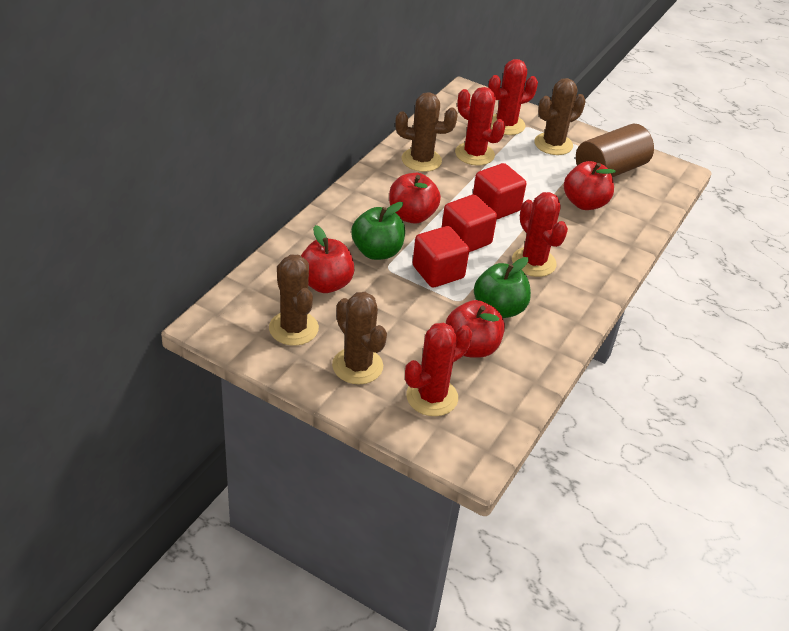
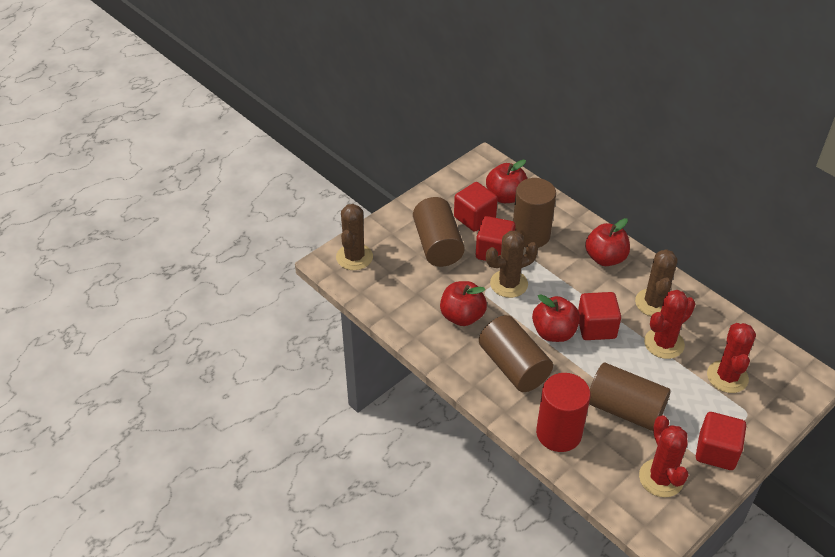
brown cactus: 4 -> 3
brown cylinder: 1 -> 4
green apple: 2 -> 0
red cactus: 4 -> 3
red cube: 3 -> 4
red cylinder: 0 -> 1

